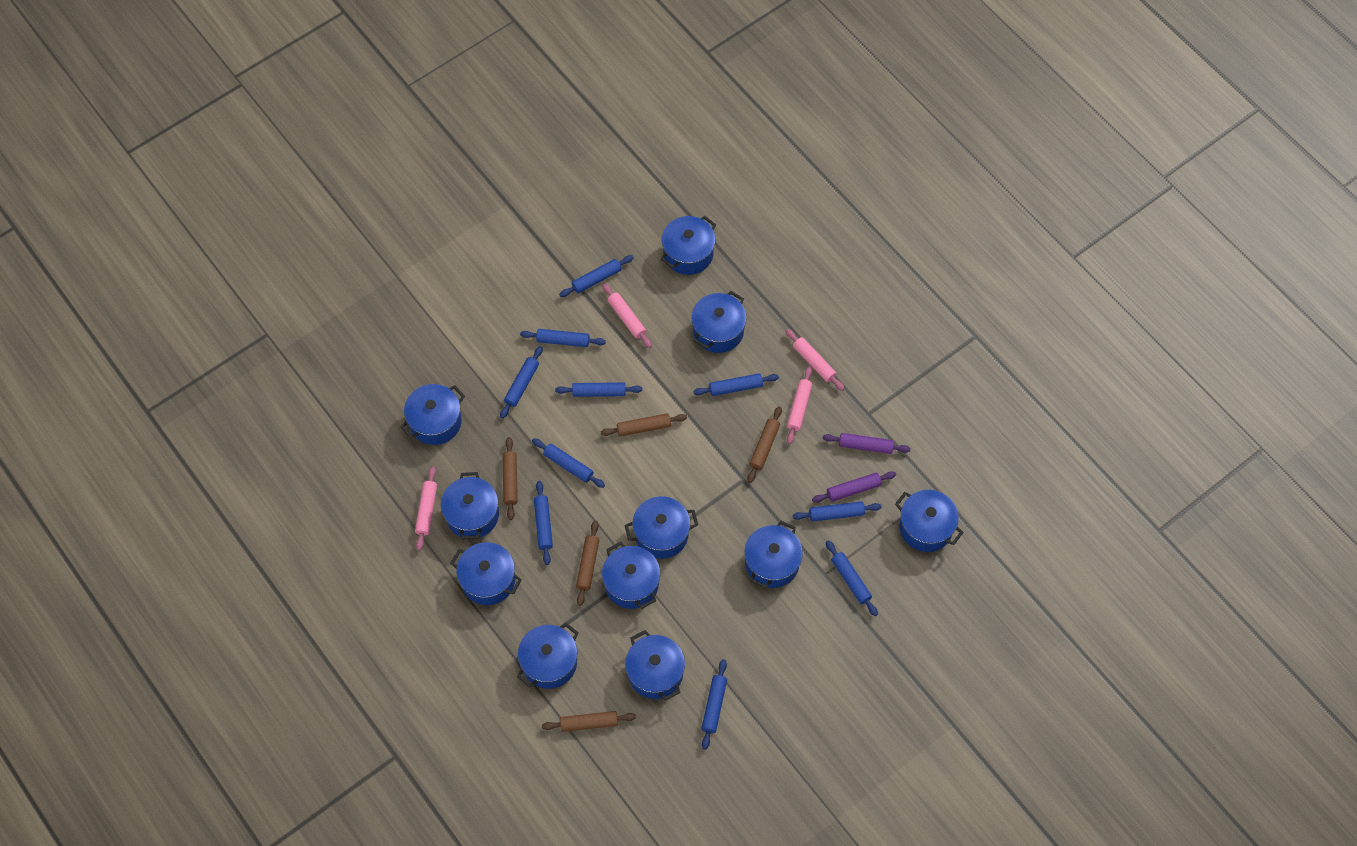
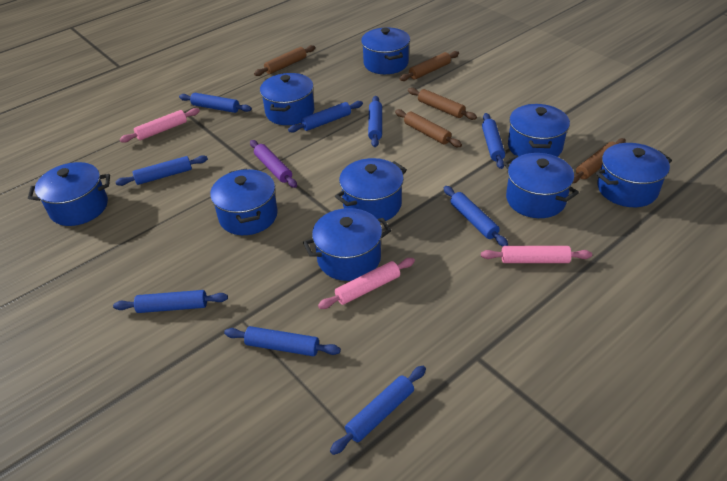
blue pot: 11 -> 9
blue rolling pin: 10 -> 9
pink rolling pin: 4 -> 3
purple rolling pin: 2 -> 1

